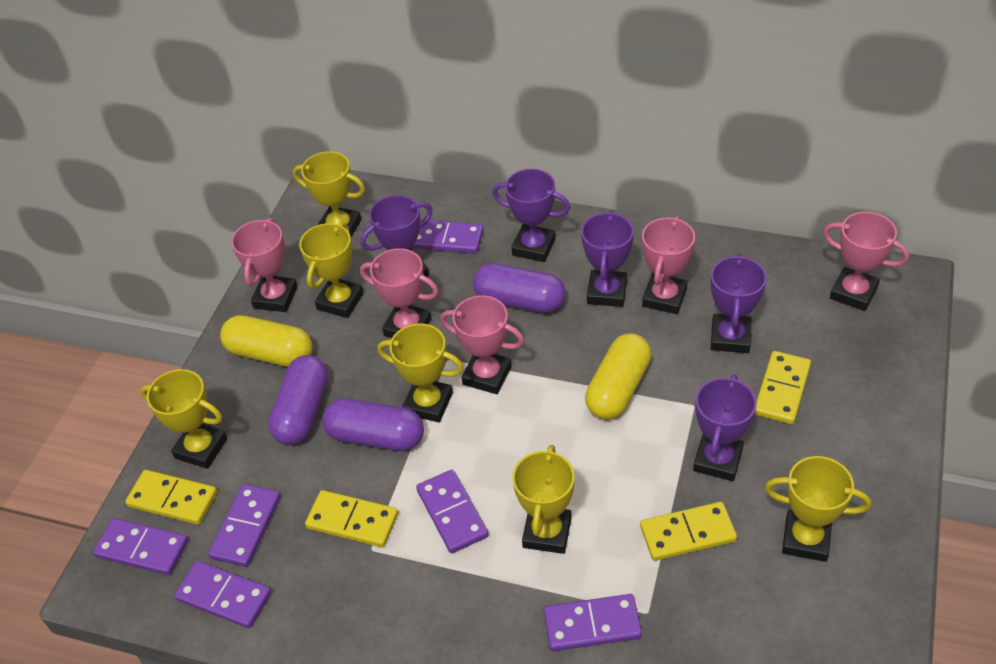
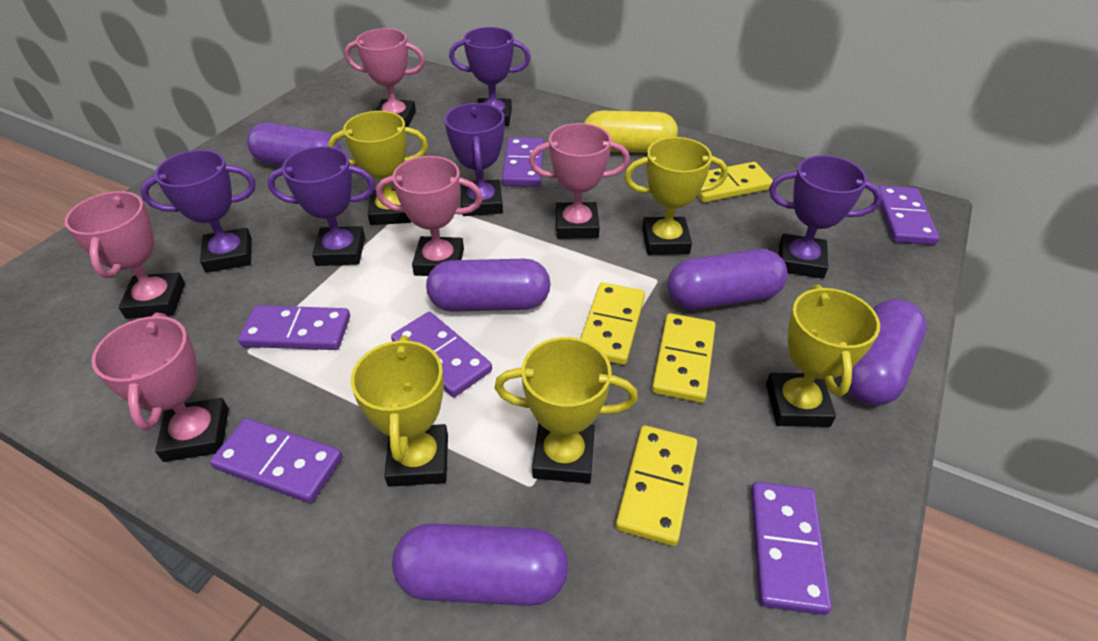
purple capsule: 3 -> 5
yellow capsule: 2 -> 1
yellow trophy: 6 -> 5

